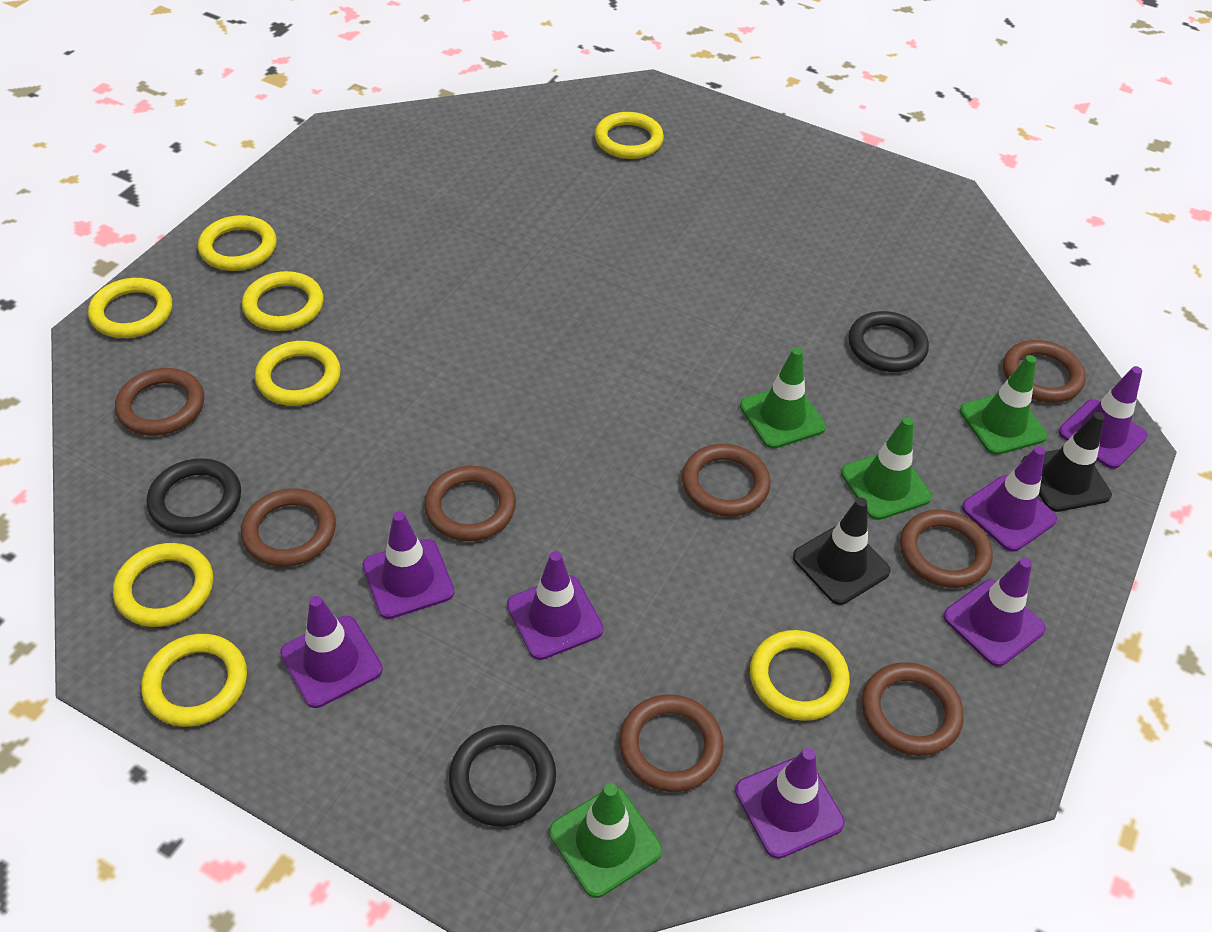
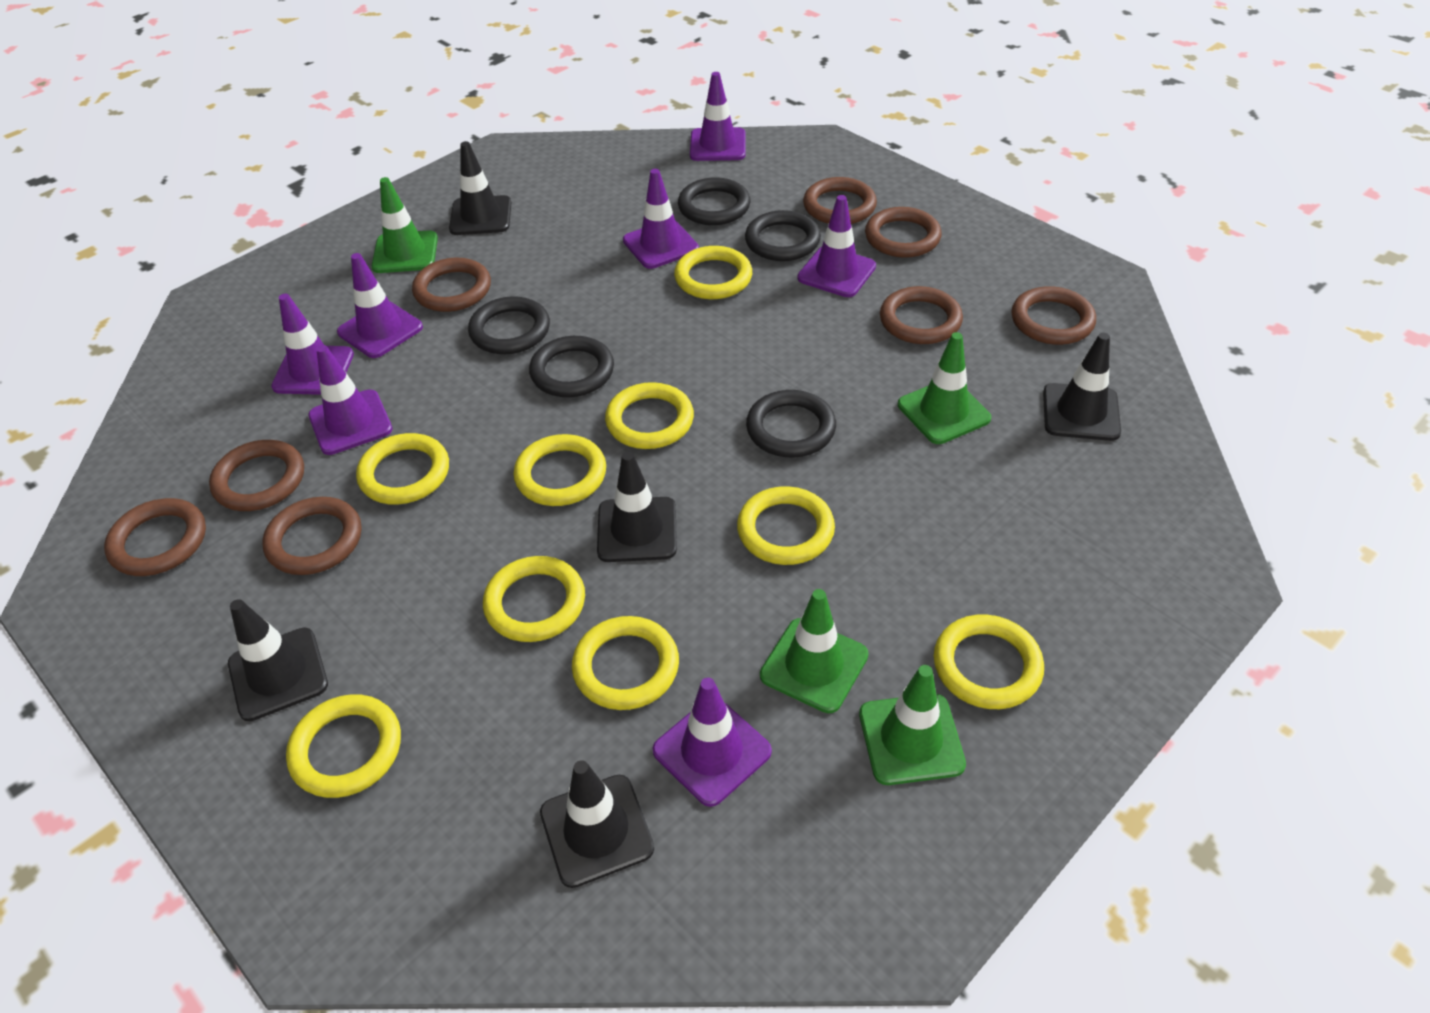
black ring: 3 -> 5
black traffic cone: 2 -> 5
yellow ring: 8 -> 9

